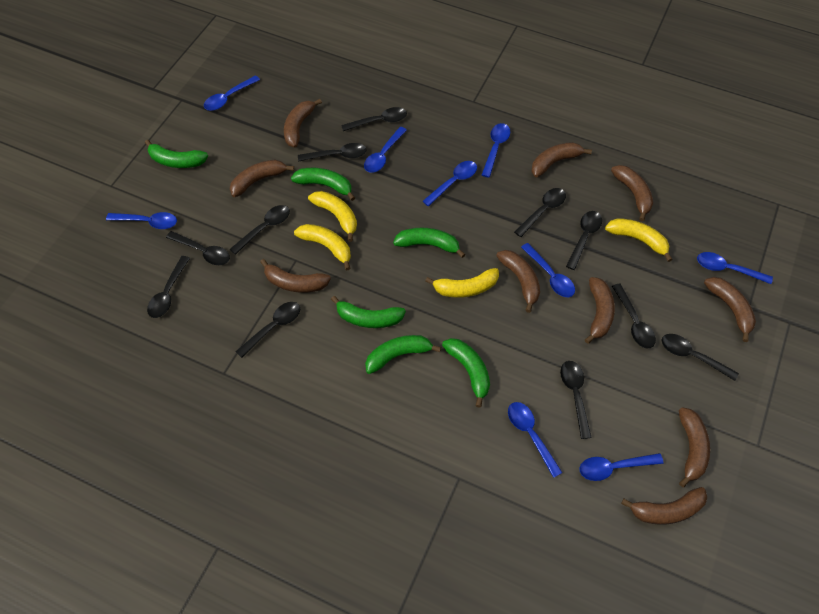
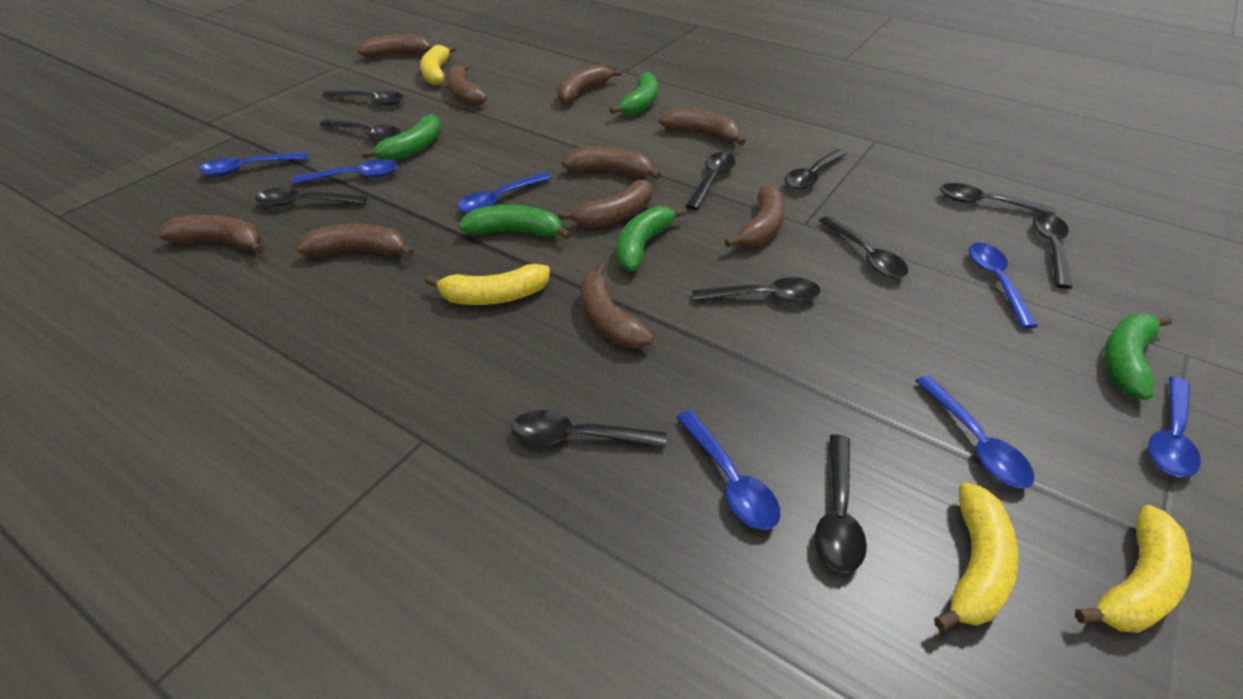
blue spoon: 9 -> 7
green banana: 6 -> 5

